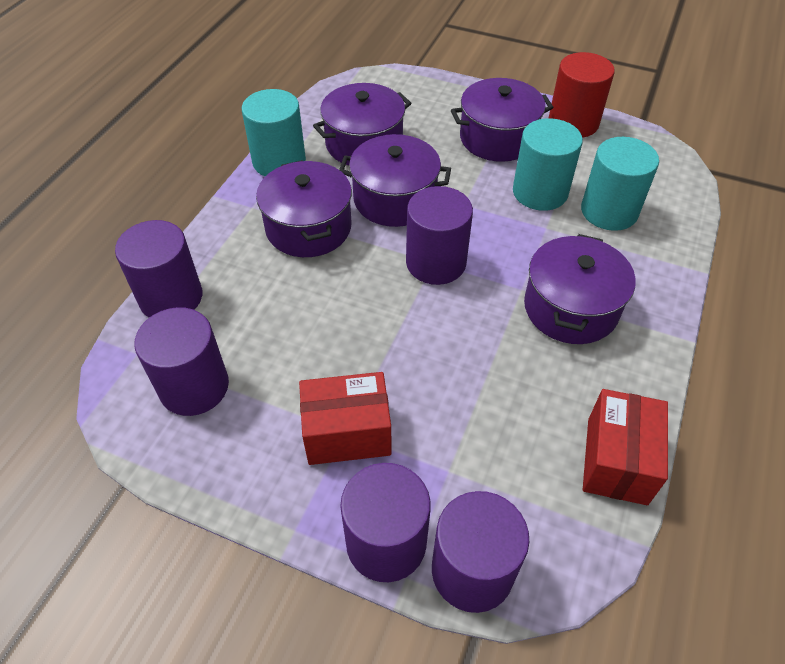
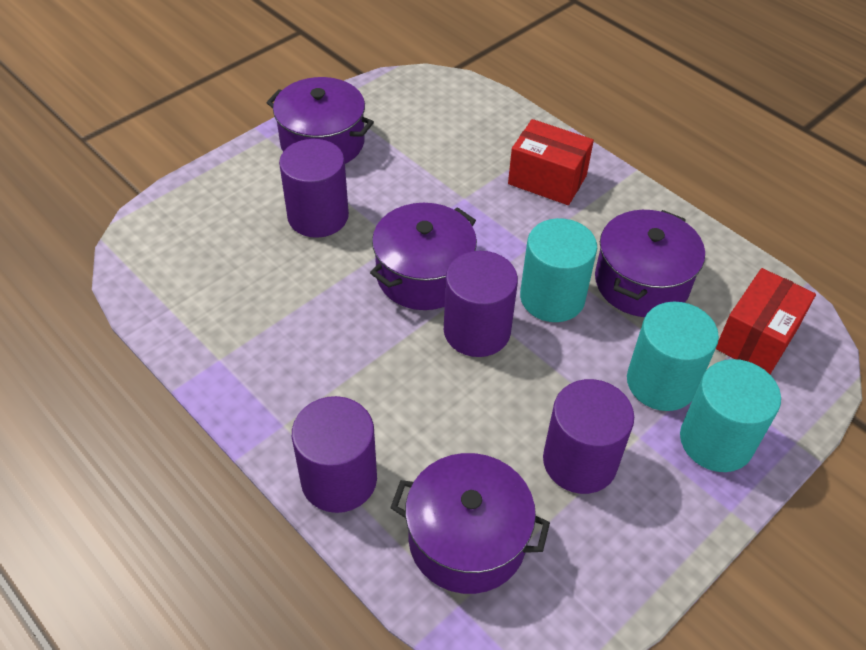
purple cylinder: 5 -> 4
purple pot: 5 -> 4
red cylinder: 1 -> 0

